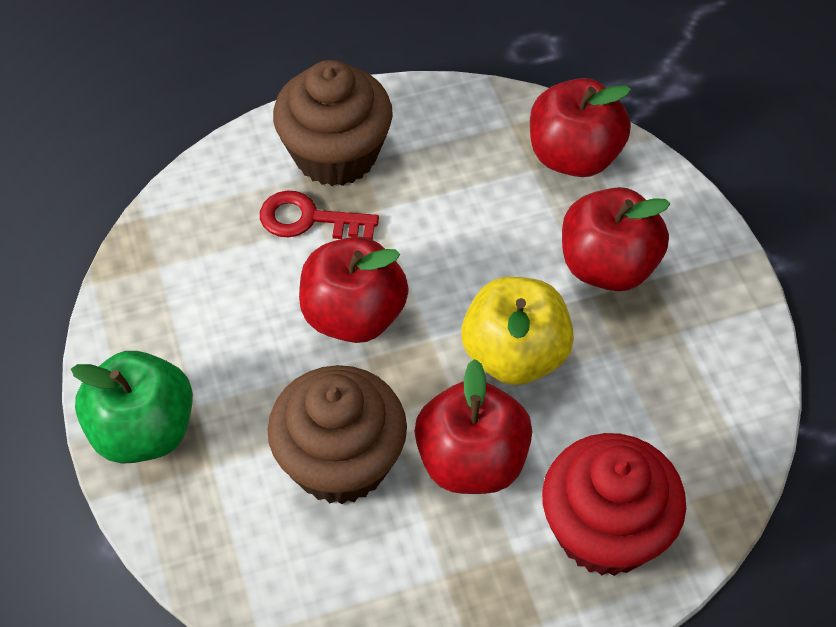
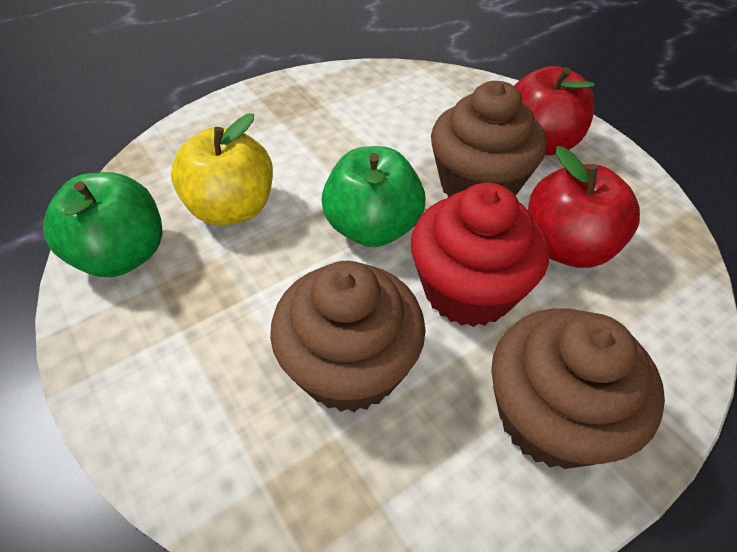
brown cupcake: 2 -> 3
green apple: 1 -> 2
red apple: 4 -> 2
red key: 1 -> 0

